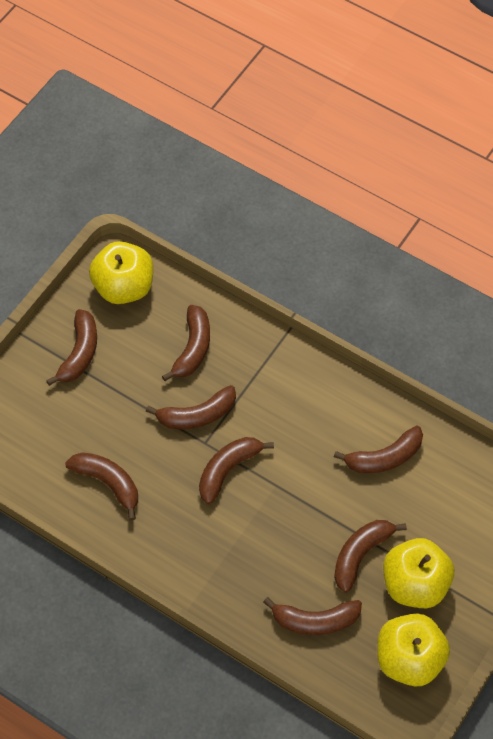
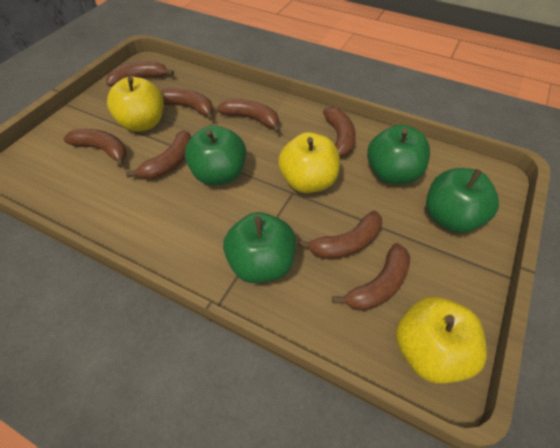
green apple: 0 -> 4

